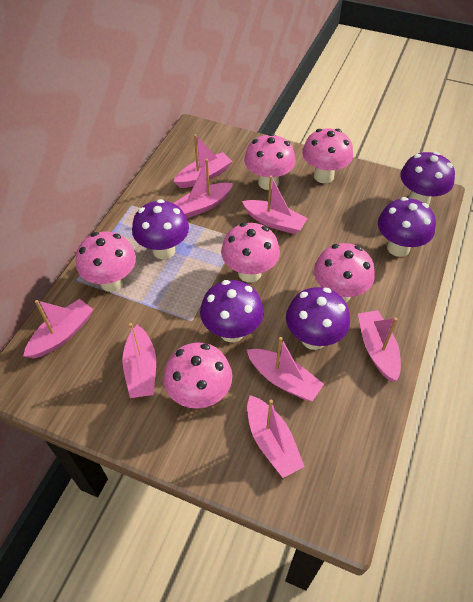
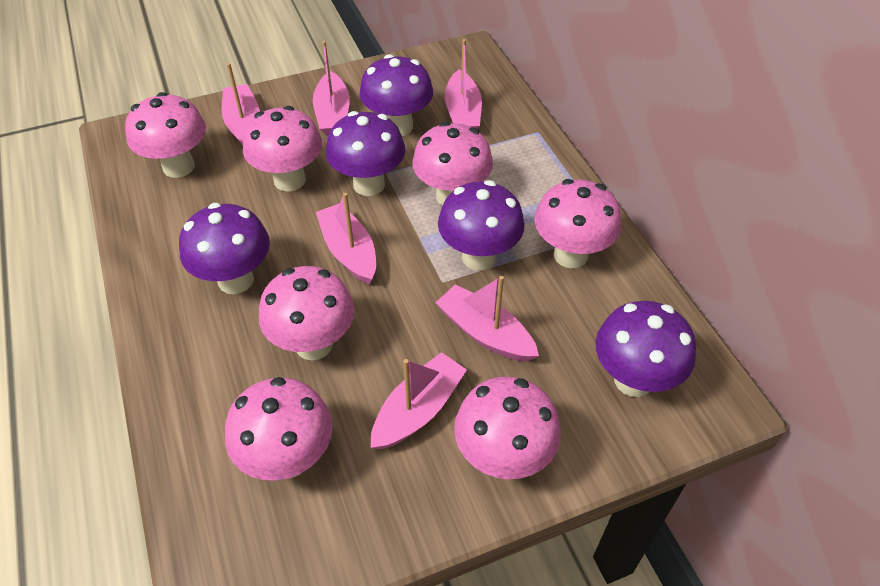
pink boat: 8 -> 6
pink mushroom: 6 -> 7

